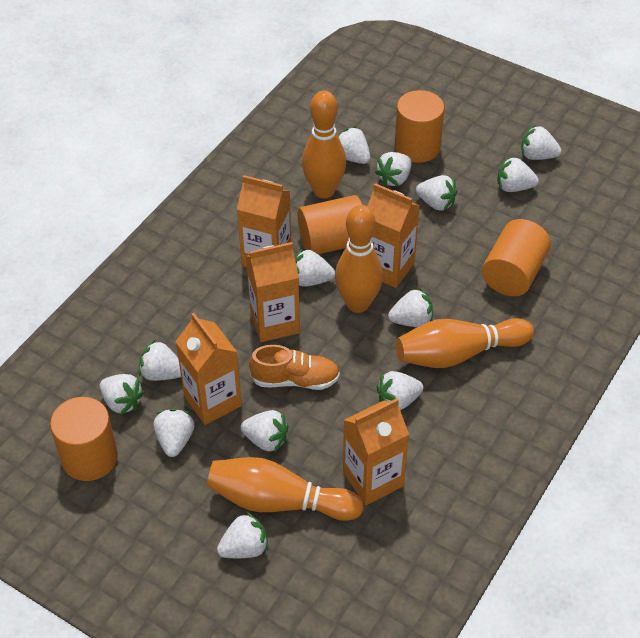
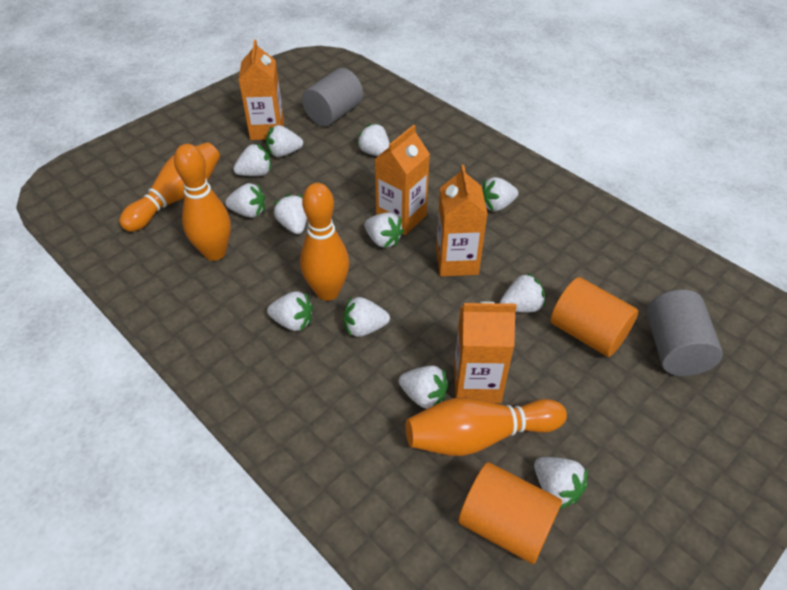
grey cylinder: 0 -> 2
orange carton: 5 -> 4
orange cylinder: 4 -> 2
orange shoe: 1 -> 0
white strawberry: 13 -> 12

